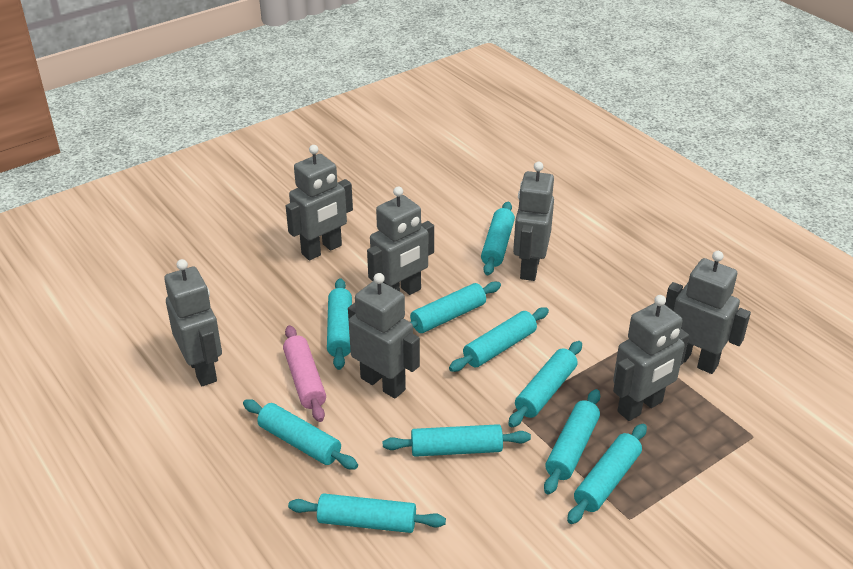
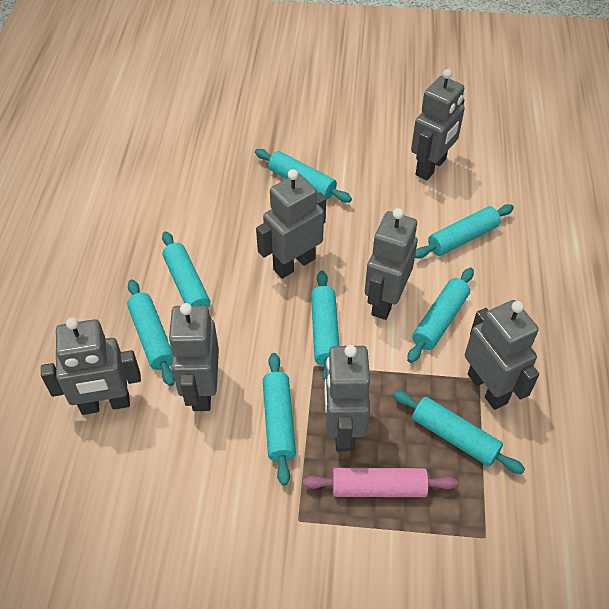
turquoise rolling pin: 10 -> 8

